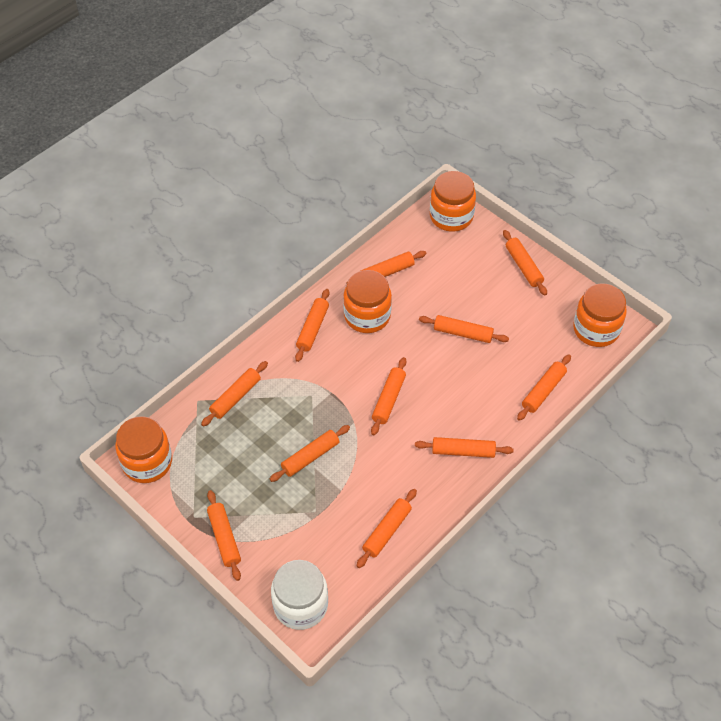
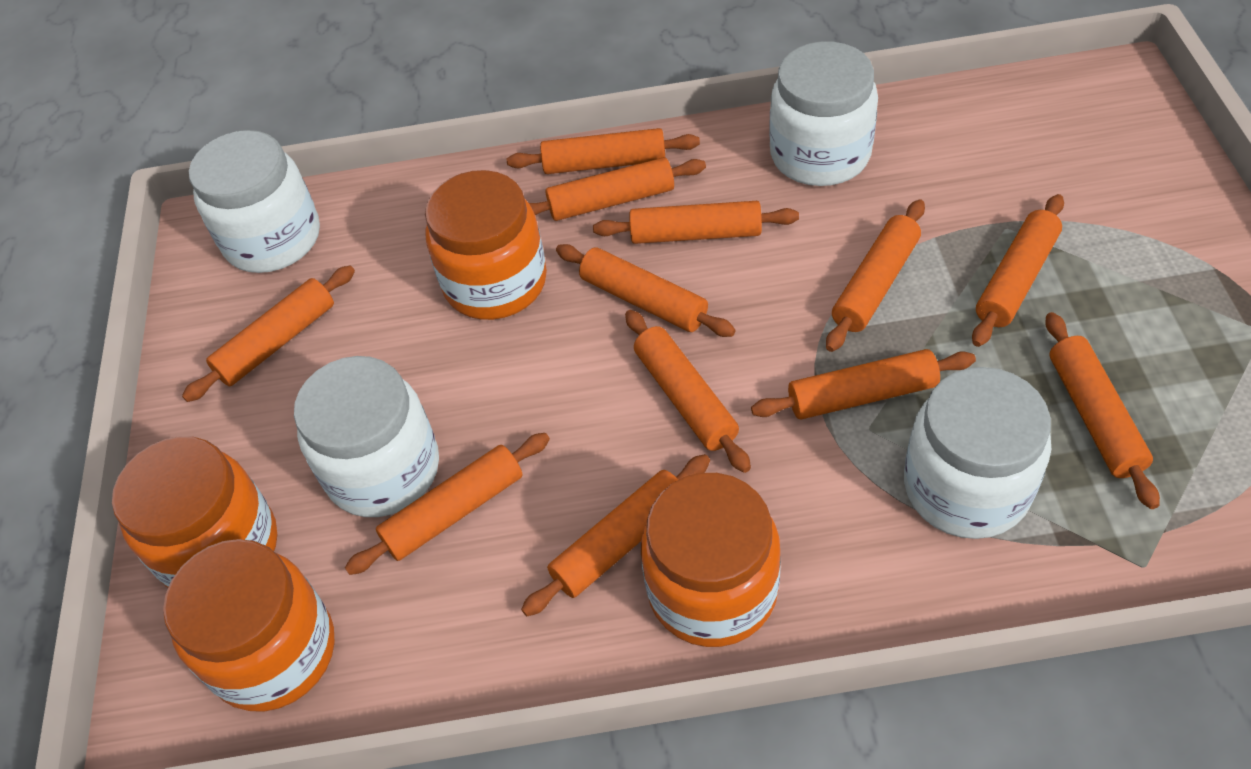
orange rolling pin: 11 -> 12
white jar: 1 -> 4

